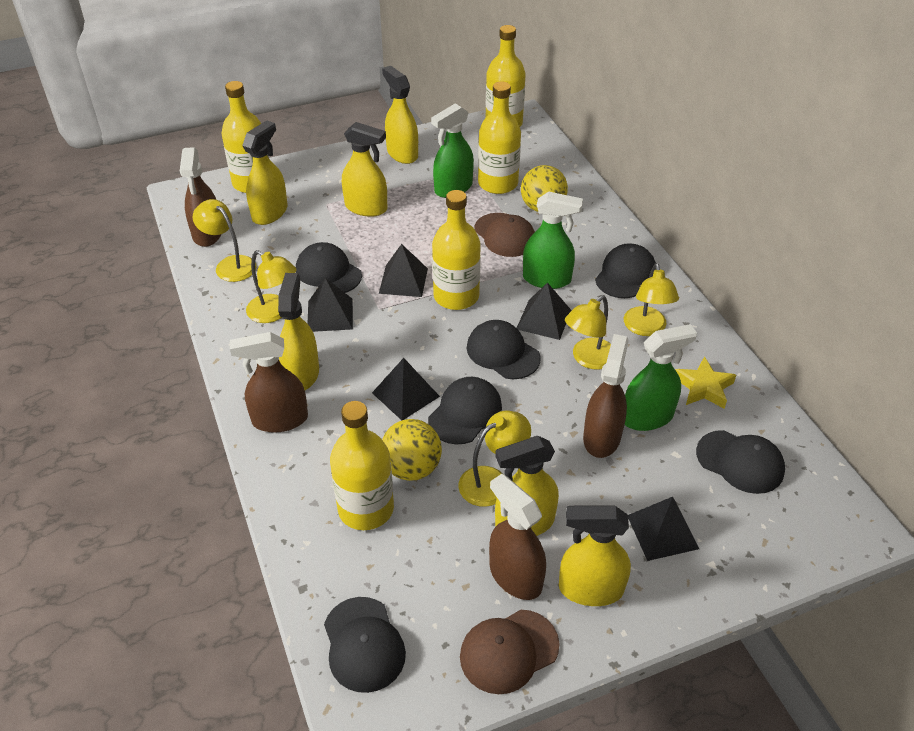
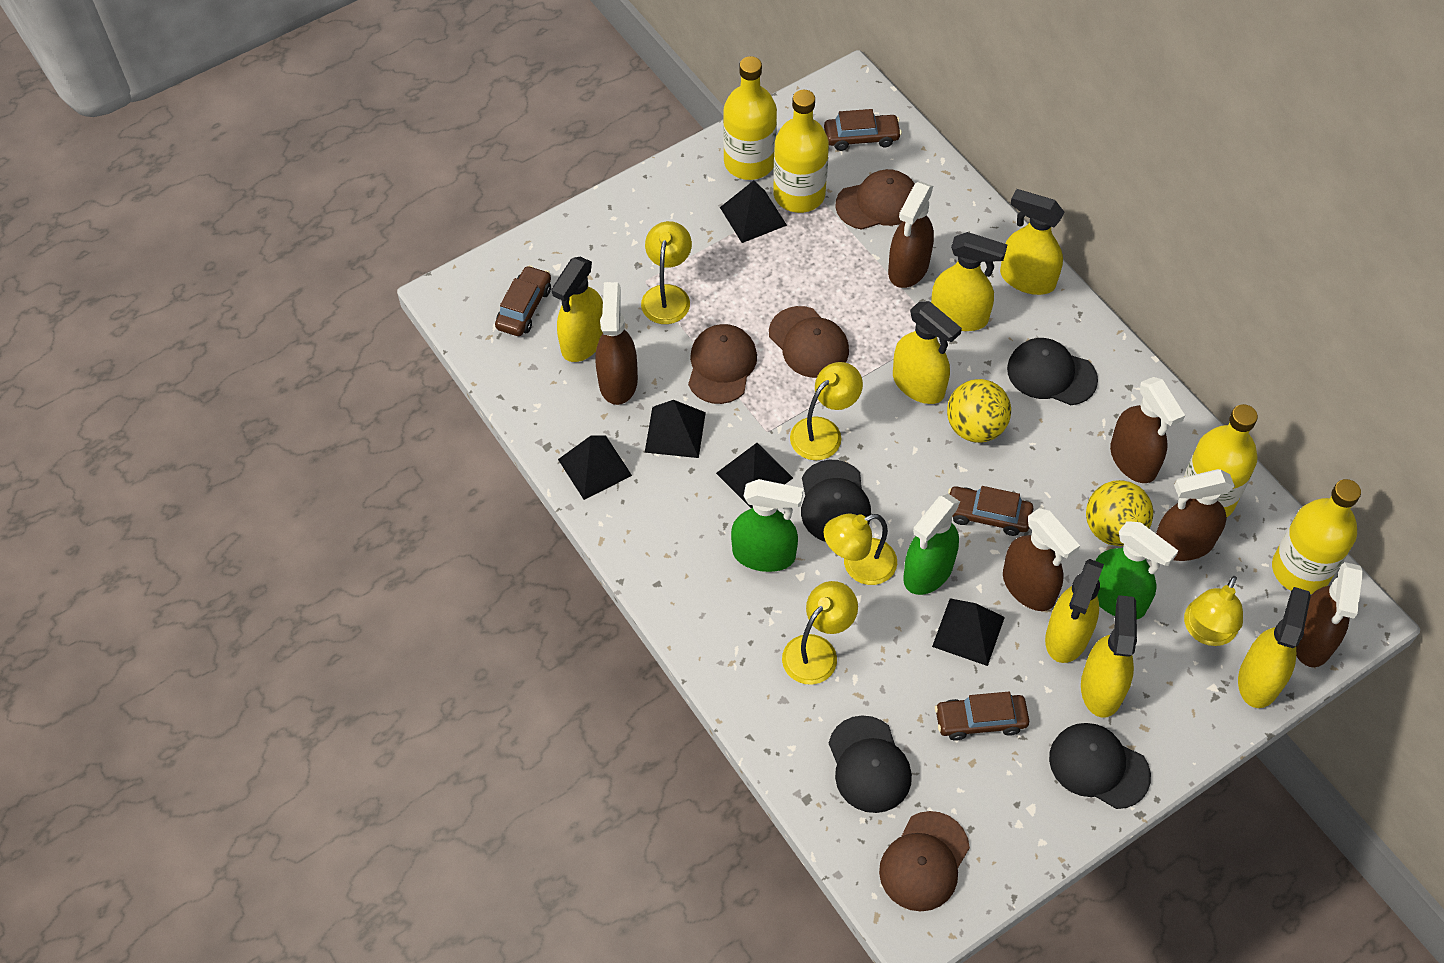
black cap: 6 -> 4
brown cap: 2 -> 4
brown car: 0 -> 4
brown spray bottle: 4 -> 6
yellow bottle: 5 -> 4
yellow spray bottle: 6 -> 7
yellow star: 1 -> 0

